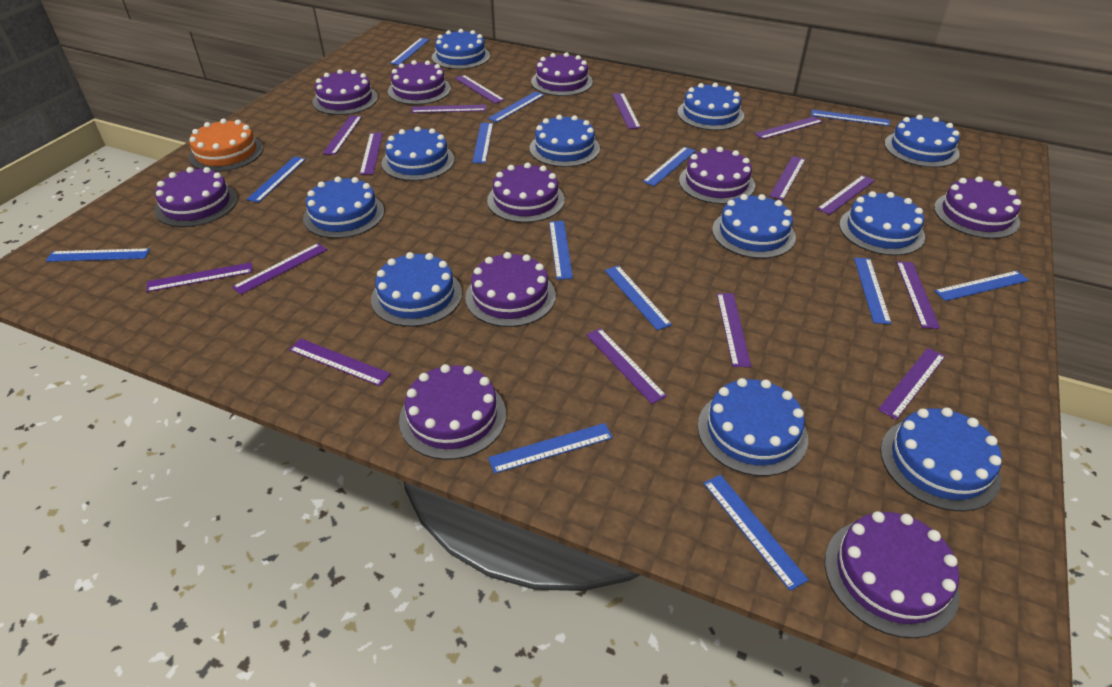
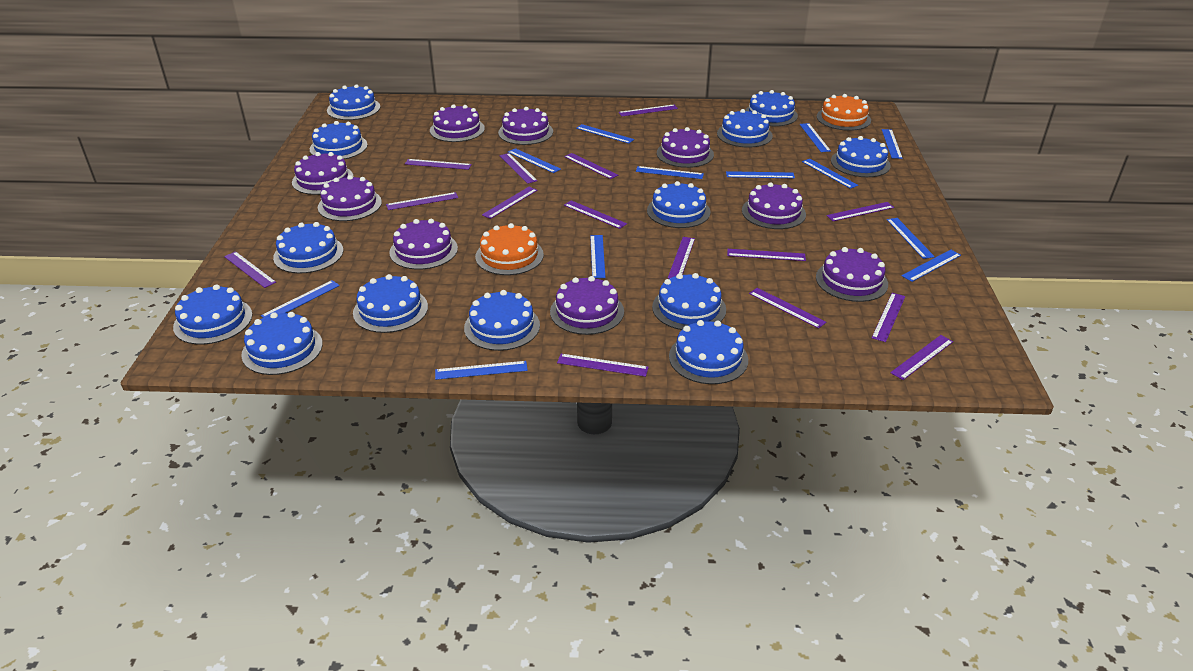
blue cake: 11 -> 13
blue ruler: 13 -> 12
orange cake: 1 -> 2
purple cake: 10 -> 9

